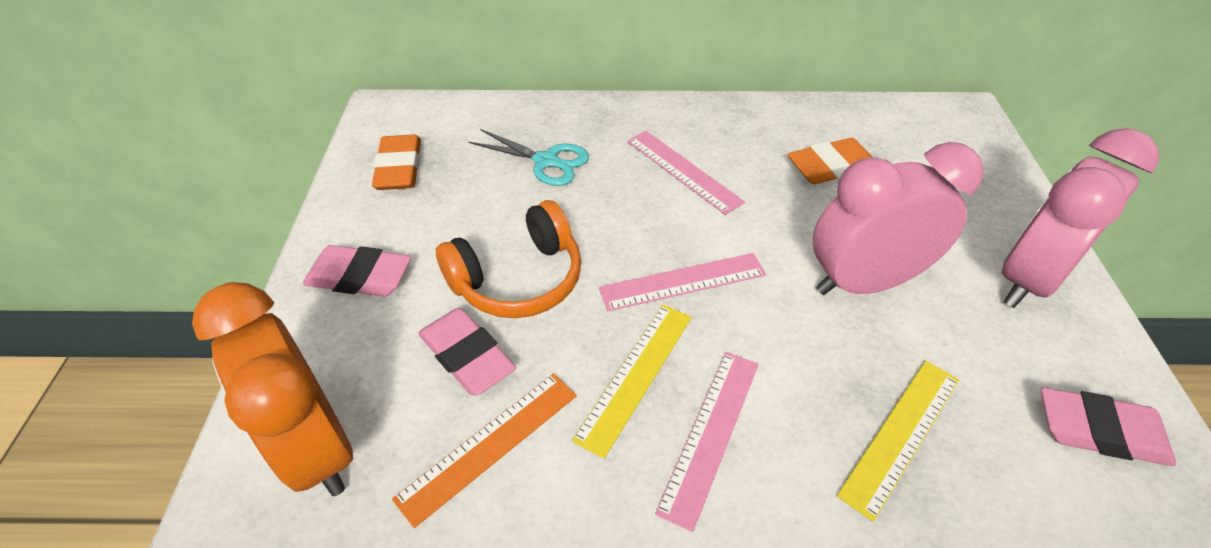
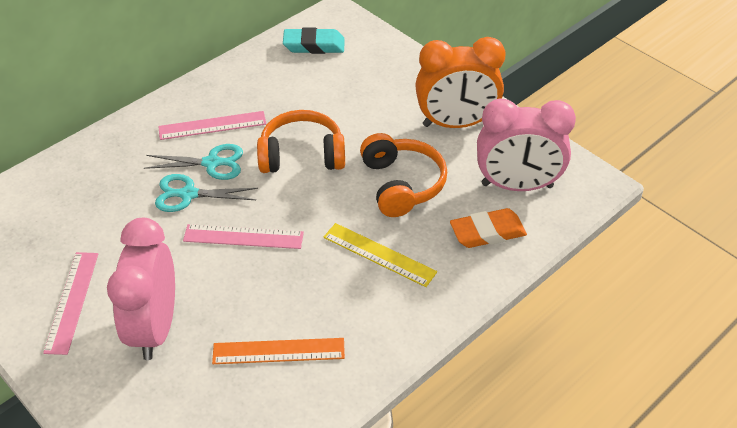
orange eraser: 2 -> 1
orange headphones: 1 -> 2
pink eraser: 3 -> 0
turquoise eraser: 0 -> 1
turquoise scissors: 1 -> 2
yellow ruler: 2 -> 1

